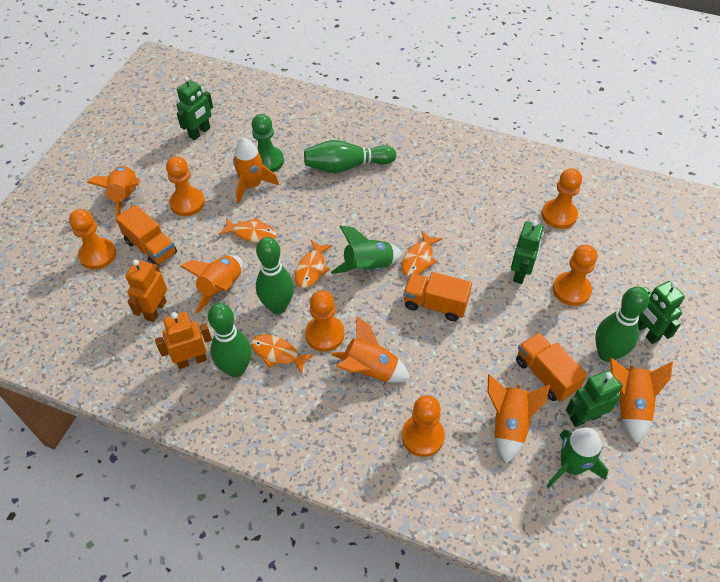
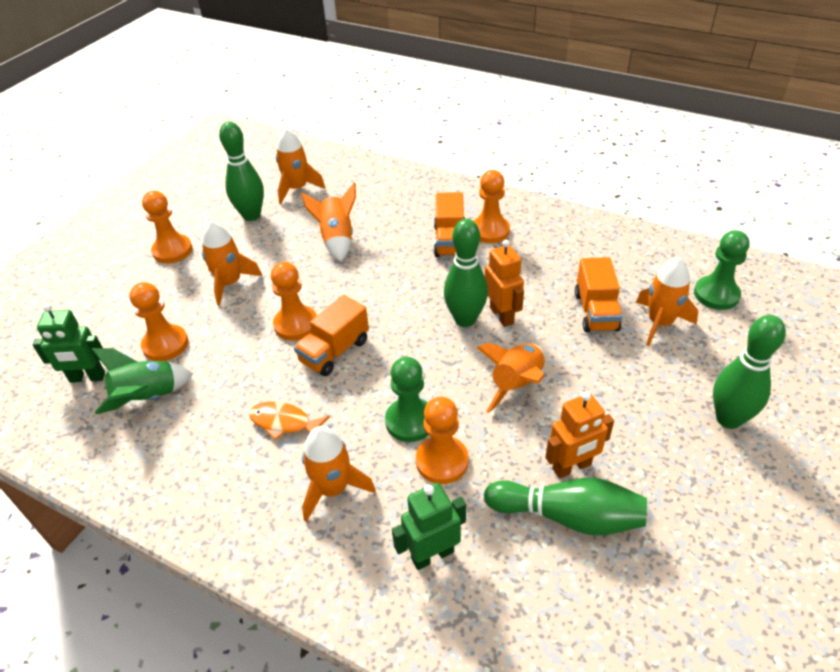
green pawn: 1 -> 2
green robot: 4 -> 2
green rocket: 2 -> 1
orange fish: 4 -> 1
orange pawn: 6 -> 5

